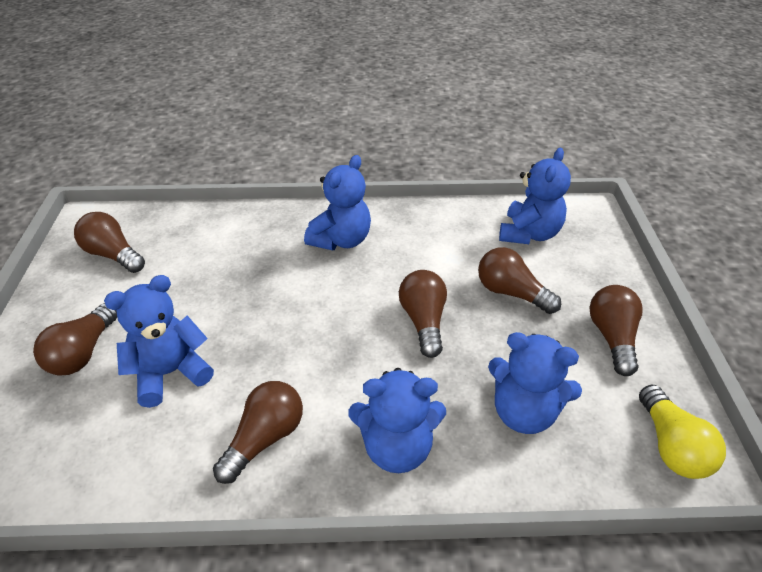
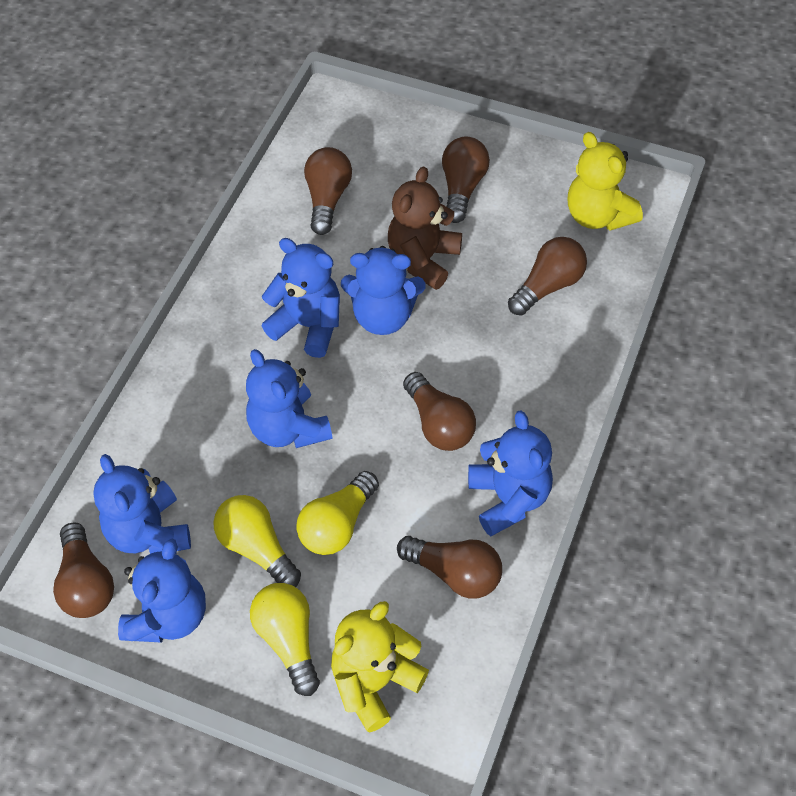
blue teddy bear: 5 -> 6
brown teddy bear: 0 -> 1
yellow light bulb: 1 -> 3
yellow teddy bear: 0 -> 2

